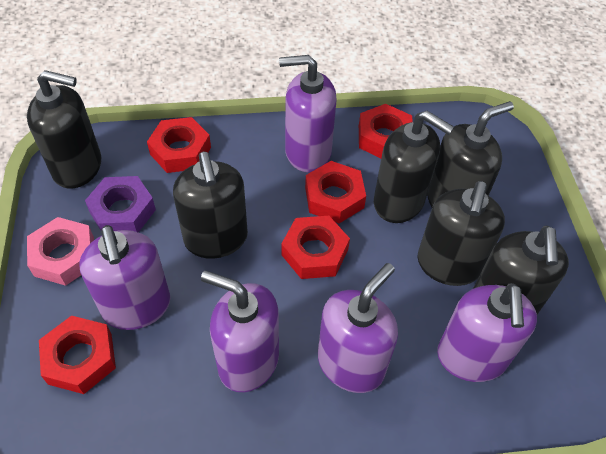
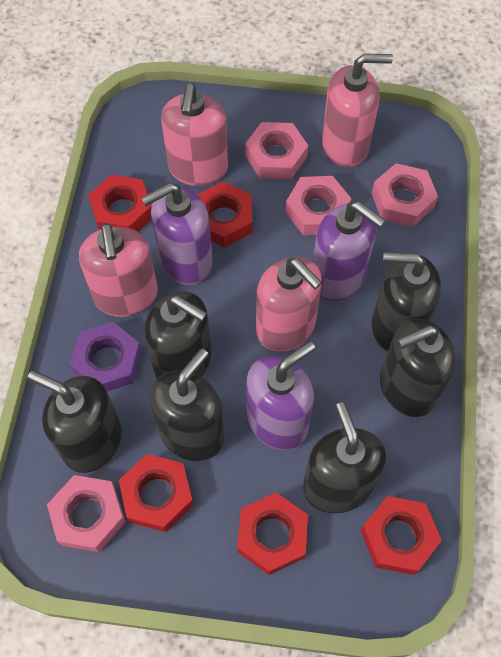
pink nut: 1 -> 4
pink soap dispenser: 0 -> 4
purple soap dispenser: 5 -> 3

